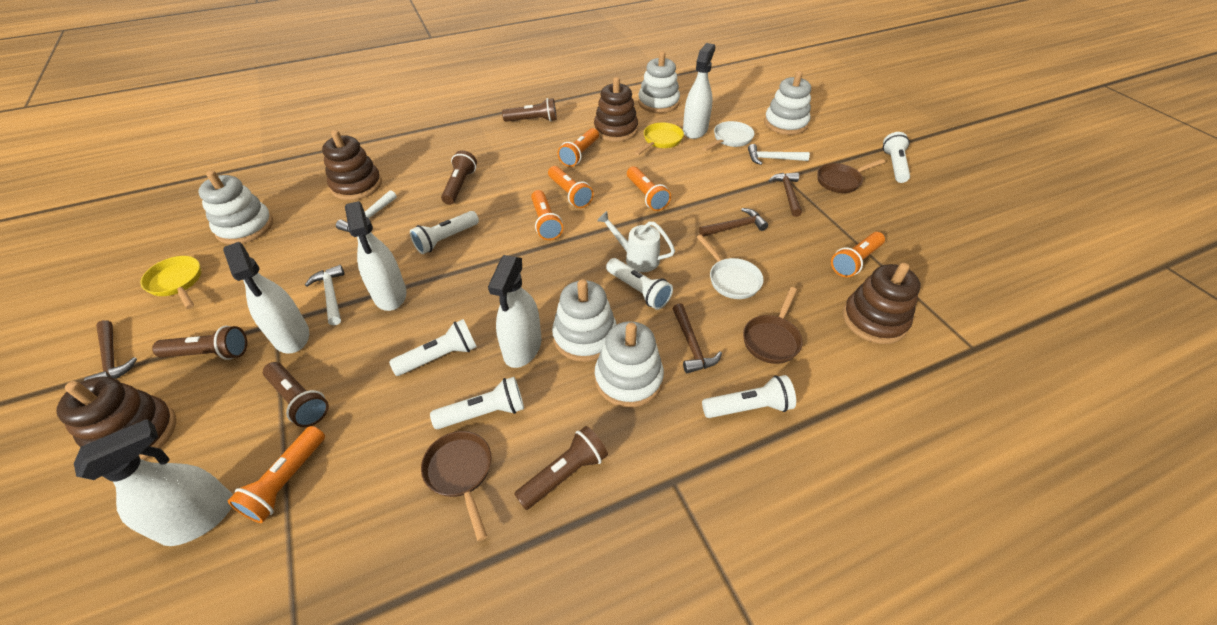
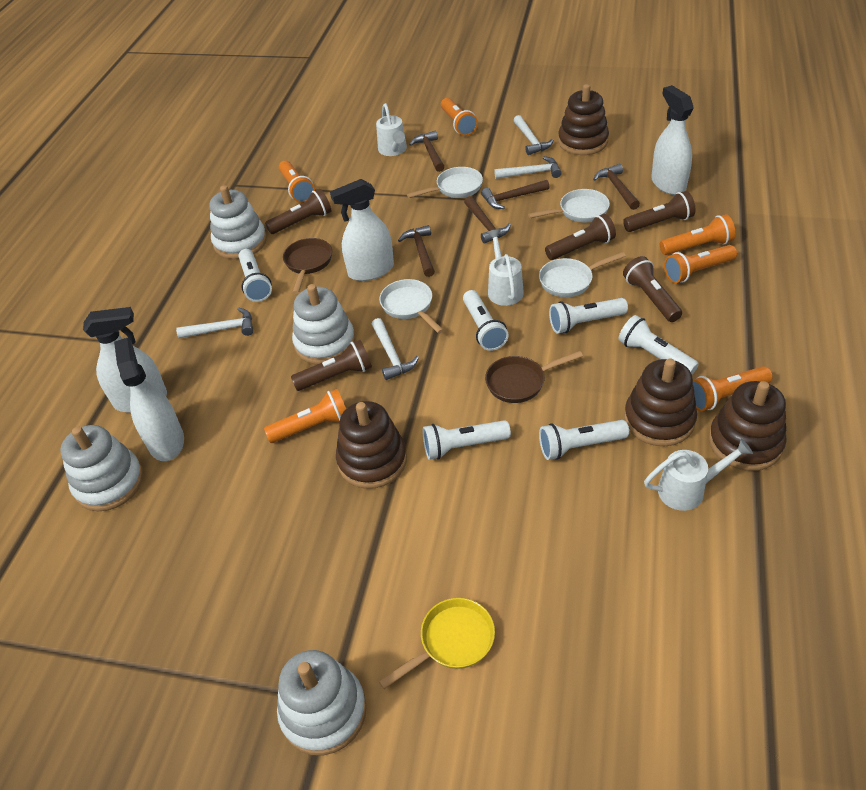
brown hammer: 4 -> 5
brown pan: 3 -> 2
white hammer: 3 -> 4
white pan: 2 -> 4
white spray bottle: 5 -> 4
white stacking toy: 5 -> 4
white watering can: 1 -> 3
yellow pan: 2 -> 1

